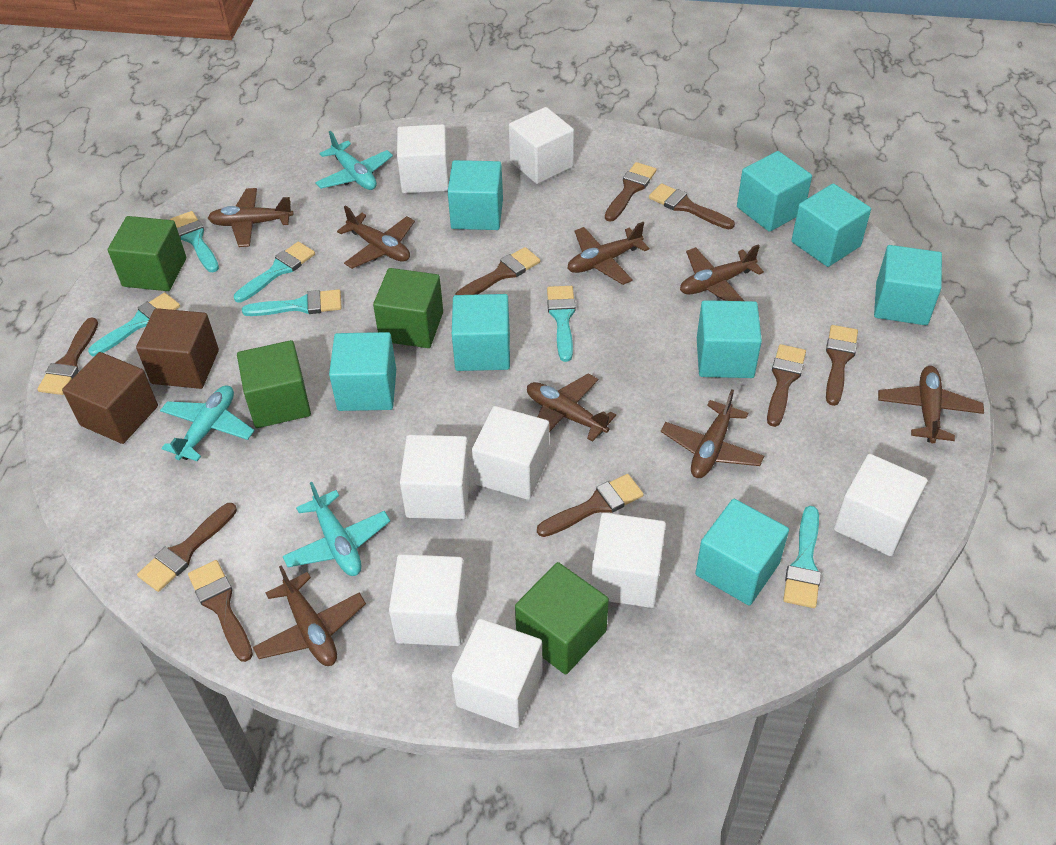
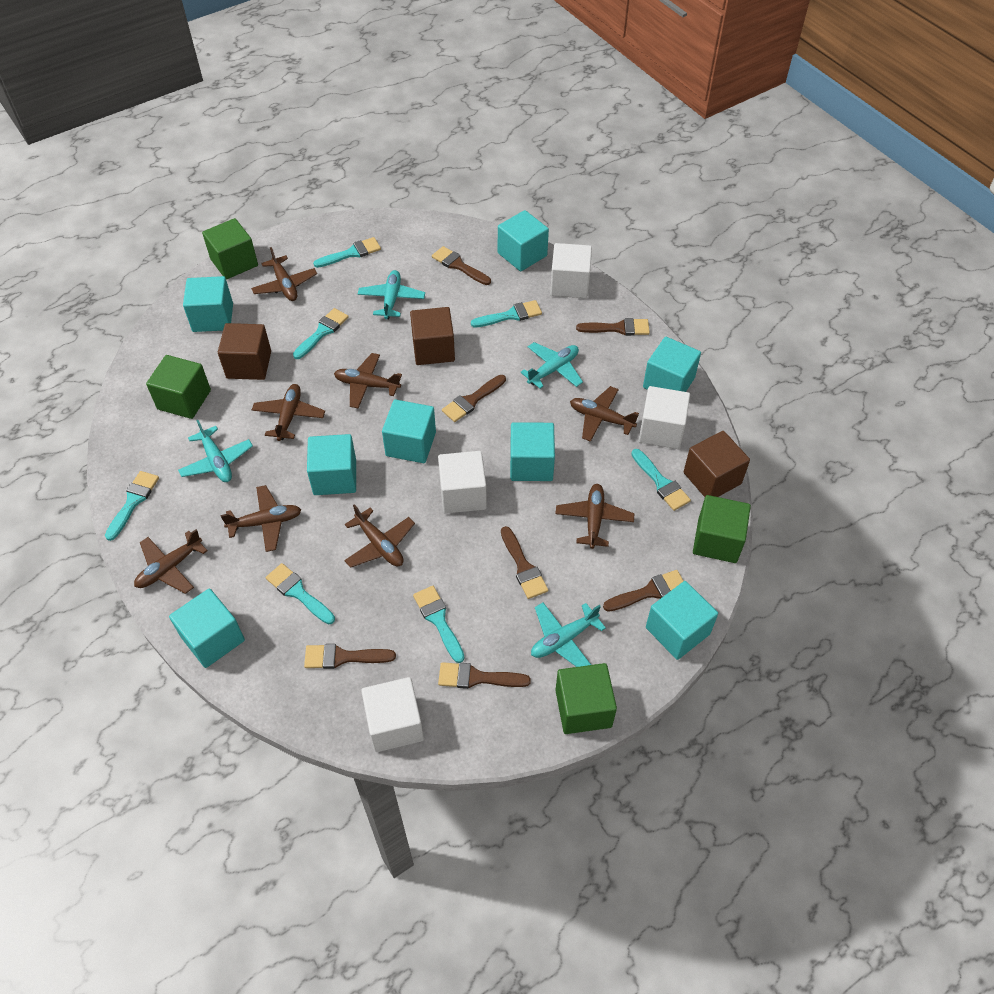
brown brush: 9 -> 7
brown cube: 2 -> 3
turquoise brush: 6 -> 7
turquoise plane: 3 -> 4
white cube: 8 -> 4

